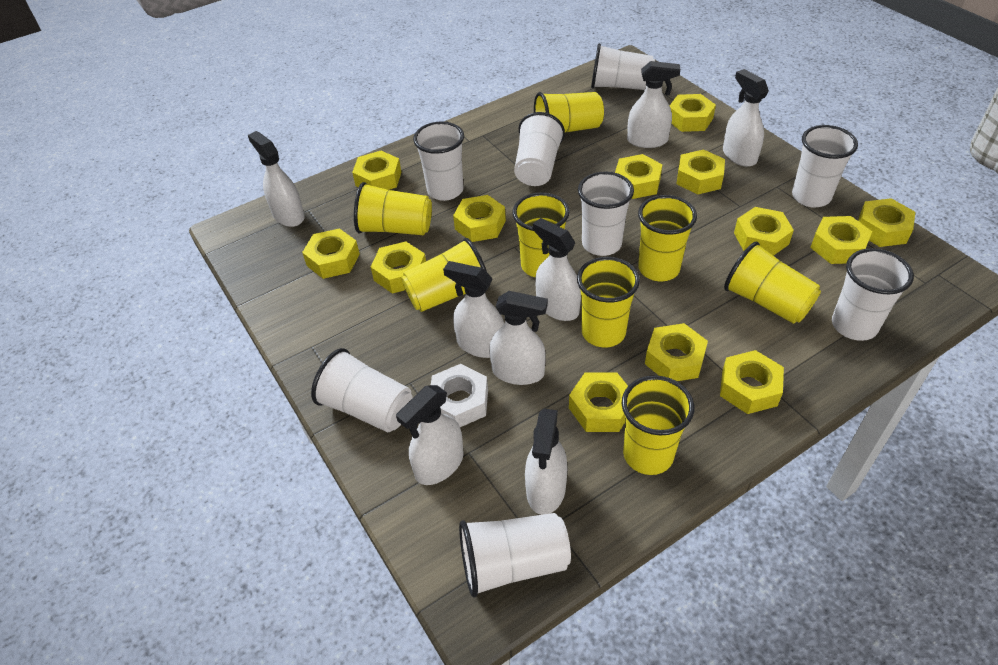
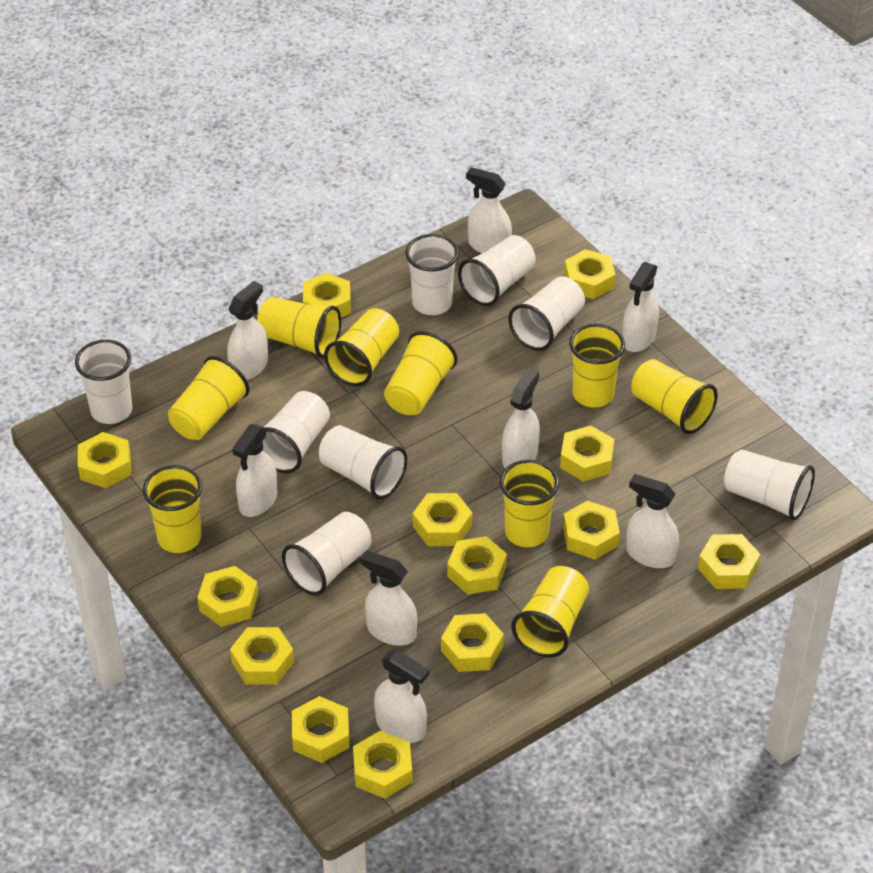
white nut: 1 -> 0
yellow cup: 8 -> 9

